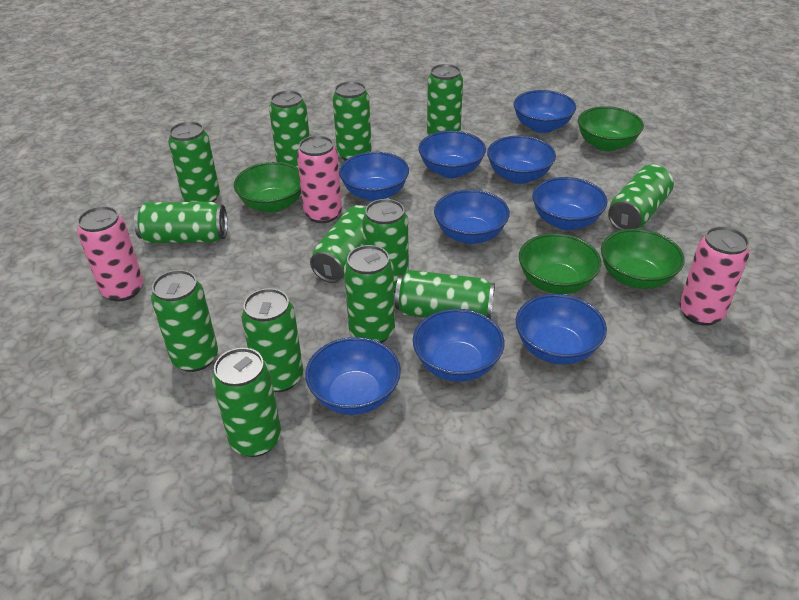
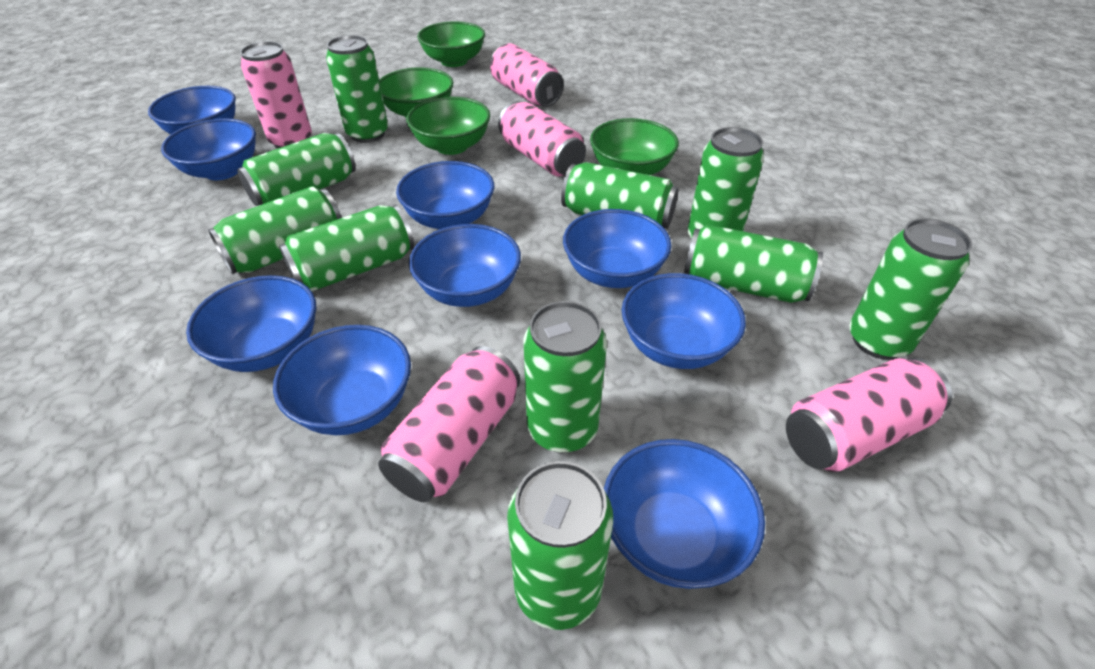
green can: 13 -> 10
pink can: 3 -> 5

